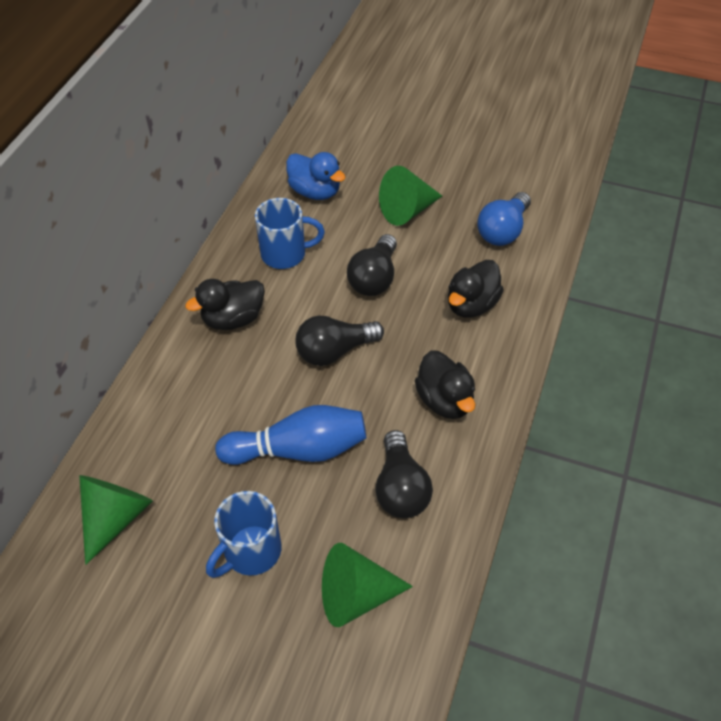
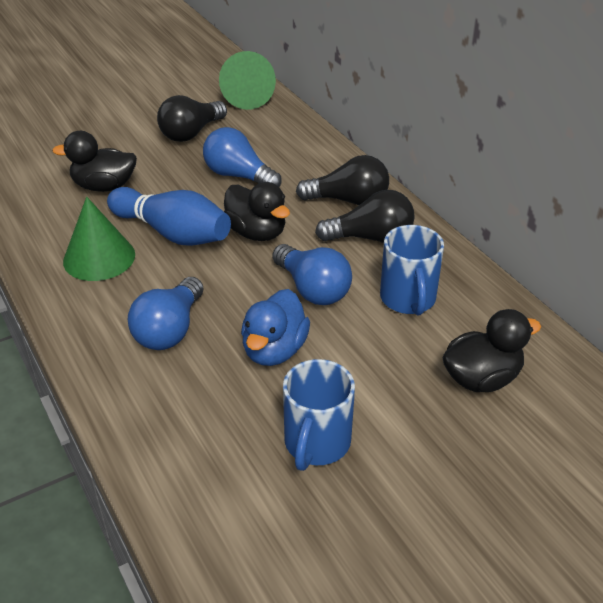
blue light bulb: 1 -> 3
green cone: 3 -> 2

